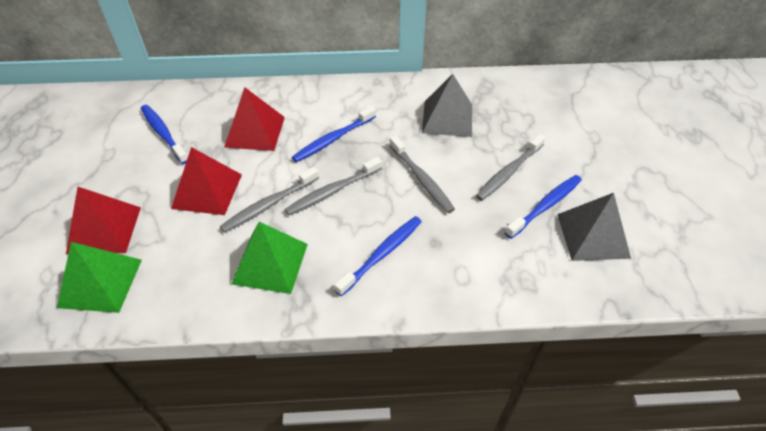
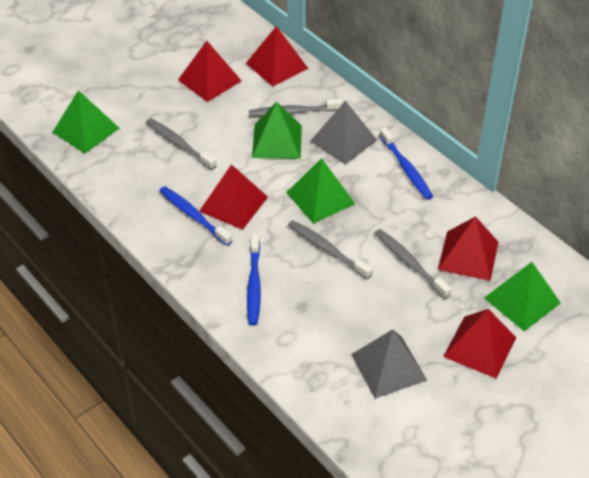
blue toothbrush: 4 -> 3
green pyramid: 2 -> 4
red pyramid: 3 -> 5

